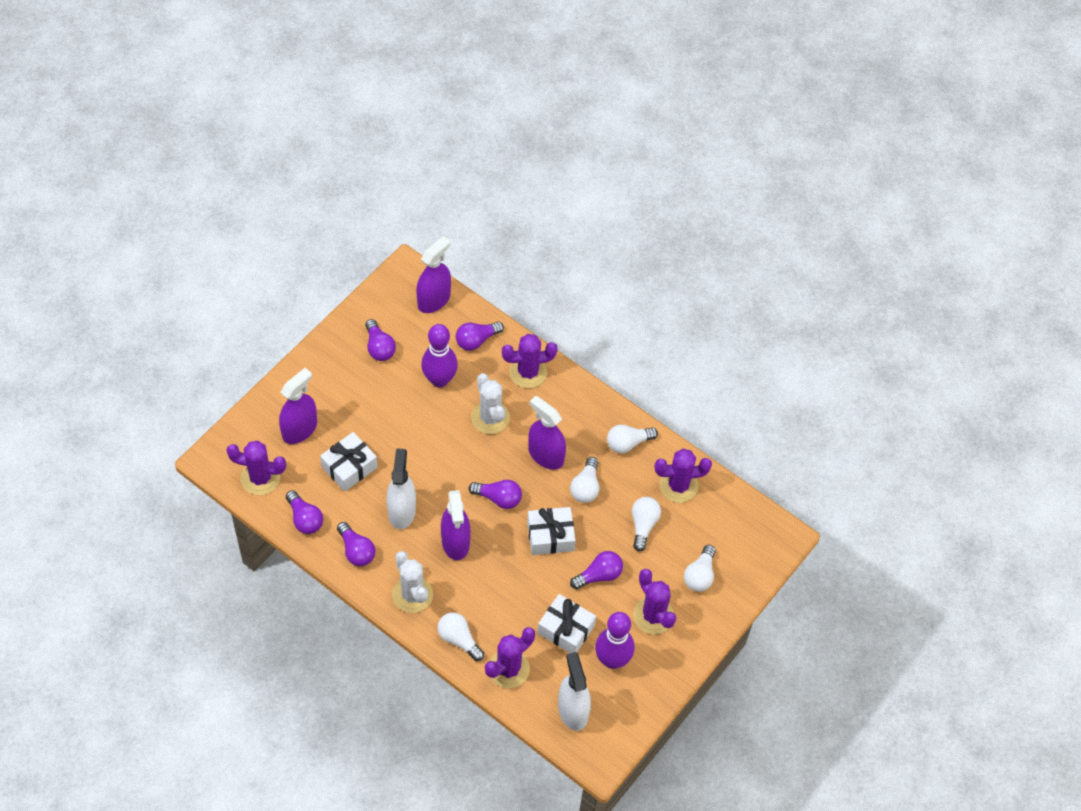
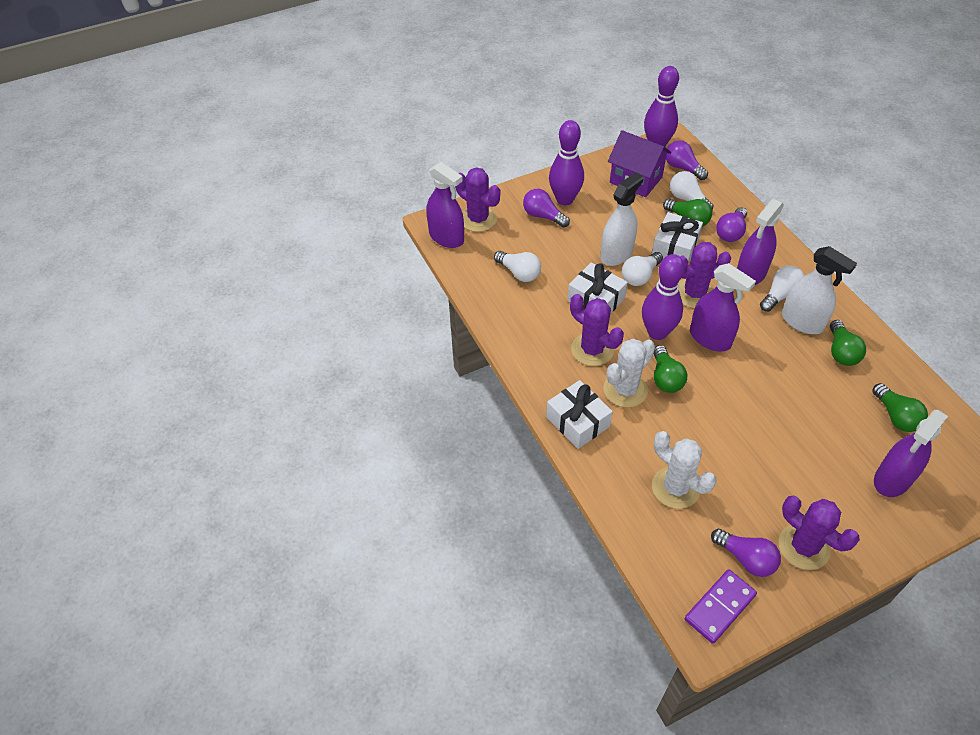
green light bulb: 0 -> 4
purple bowling pin: 2 -> 3
purple cactus: 5 -> 4
purple domino: 0 -> 1
purple house: 0 -> 1
purple light bulb: 6 -> 4
white light bulb: 5 -> 4

